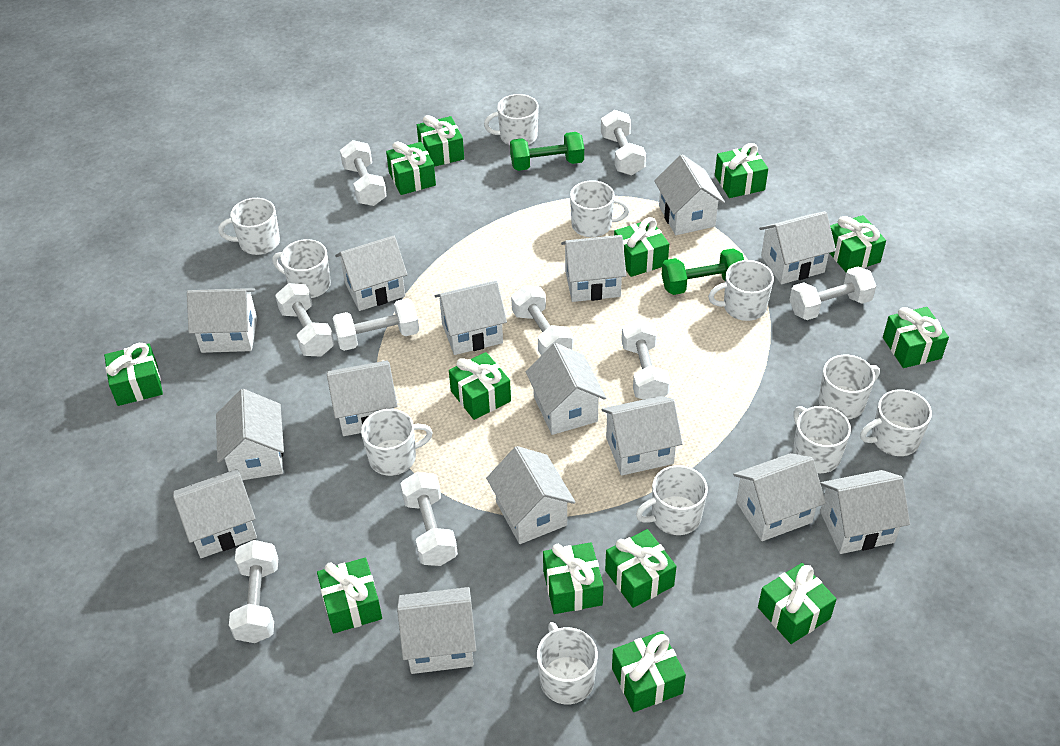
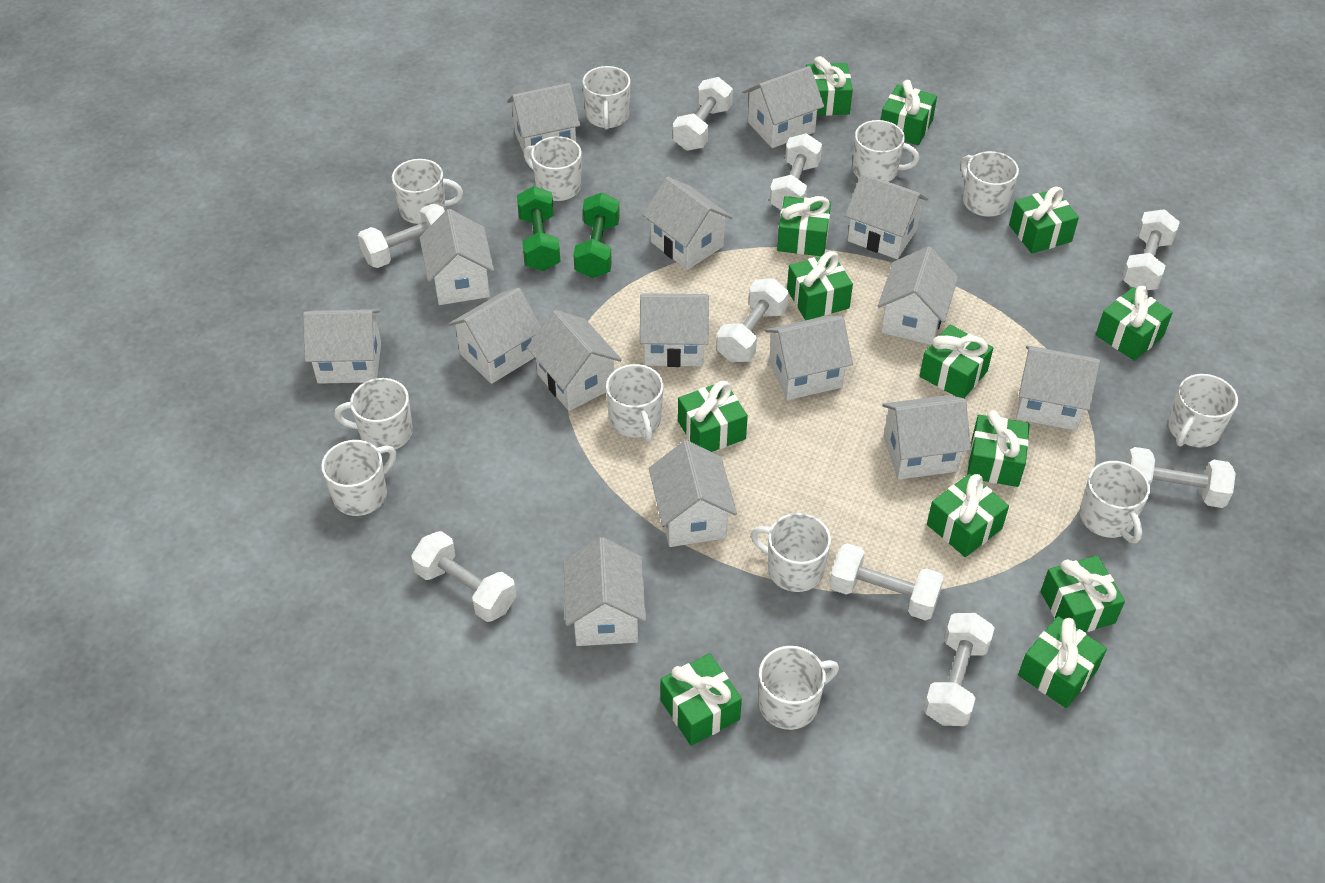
white mug: 11 -> 12

